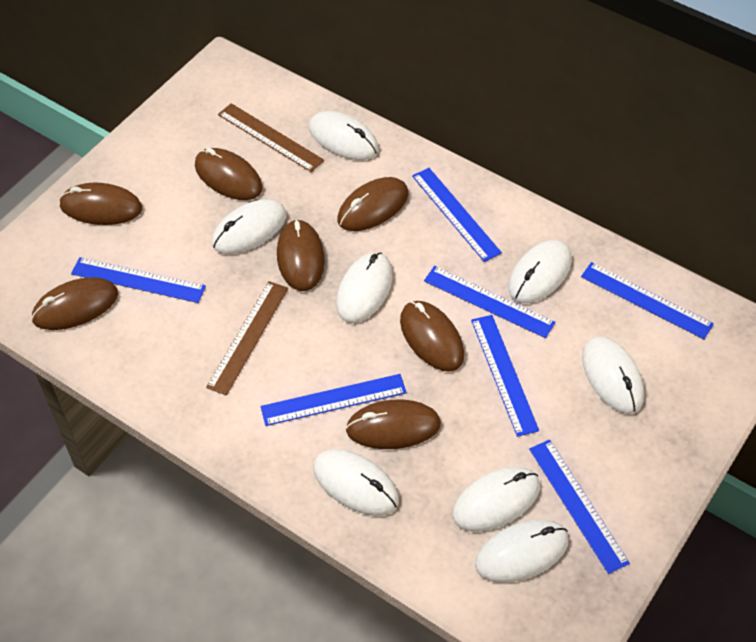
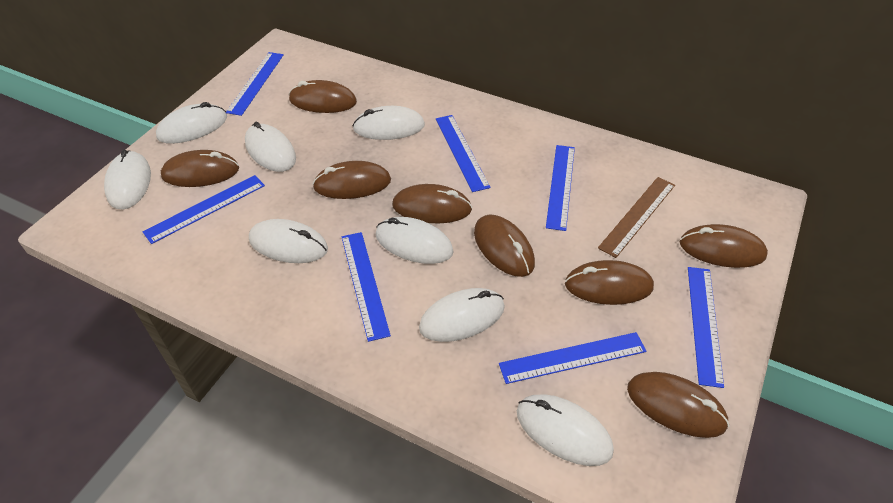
brown mouse: 7 -> 8
brown ruler: 2 -> 1

